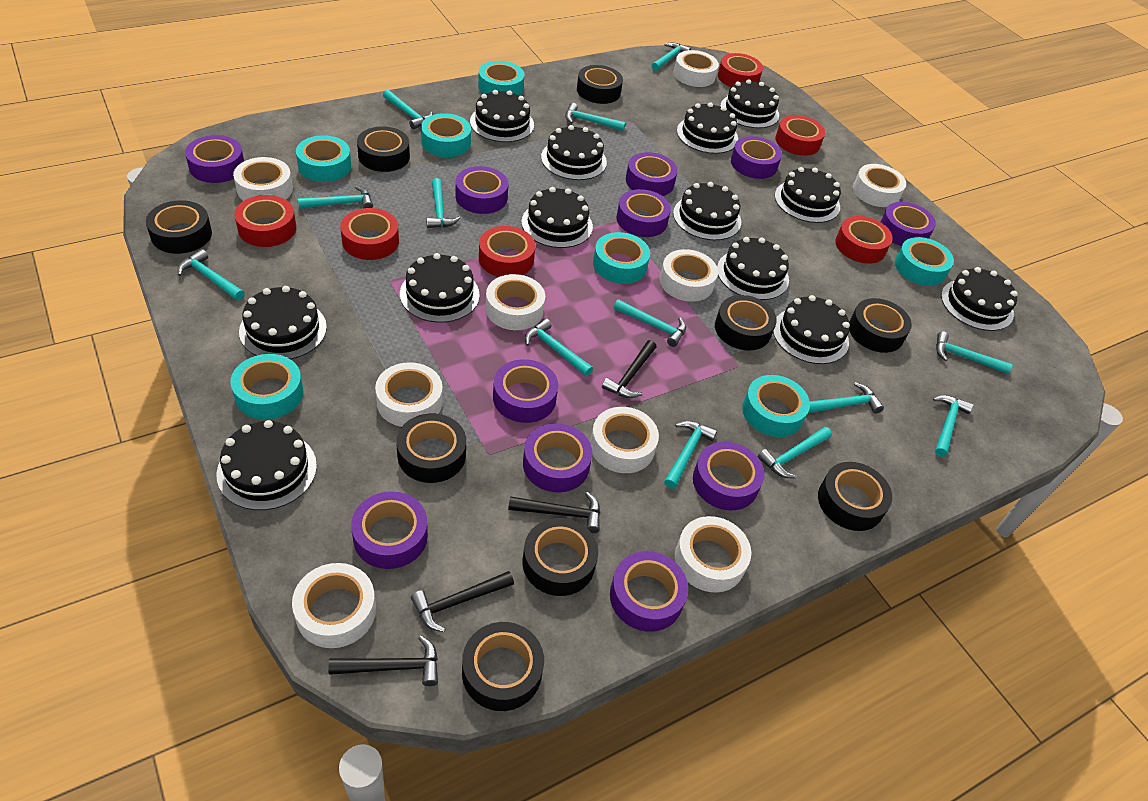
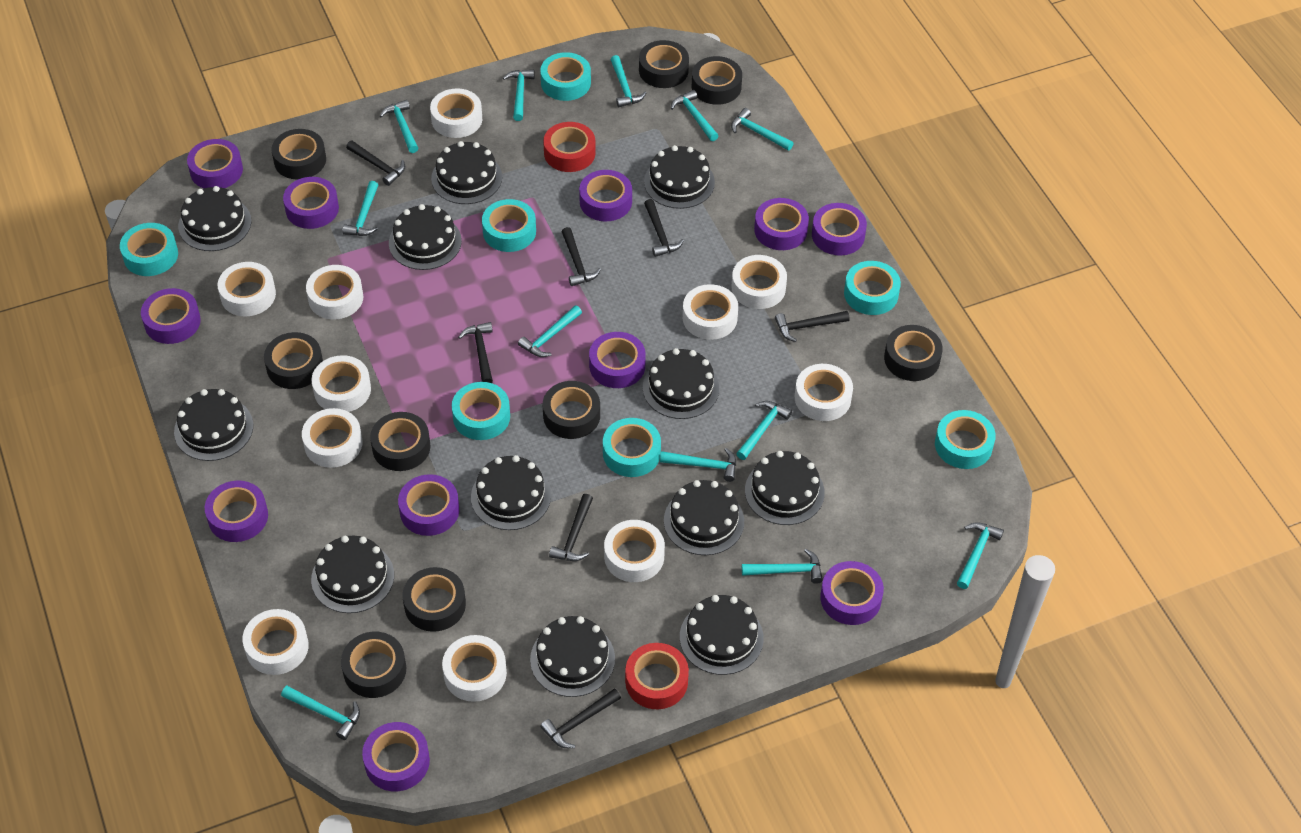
black cake: 13 -> 12
black hammer: 4 -> 7
red tape: 6 -> 2
turquoise hammer: 13 -> 12
white tape: 9 -> 11

